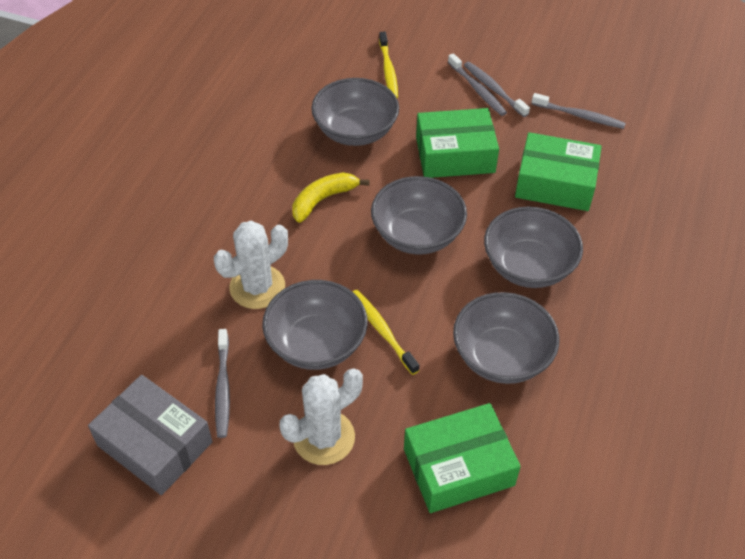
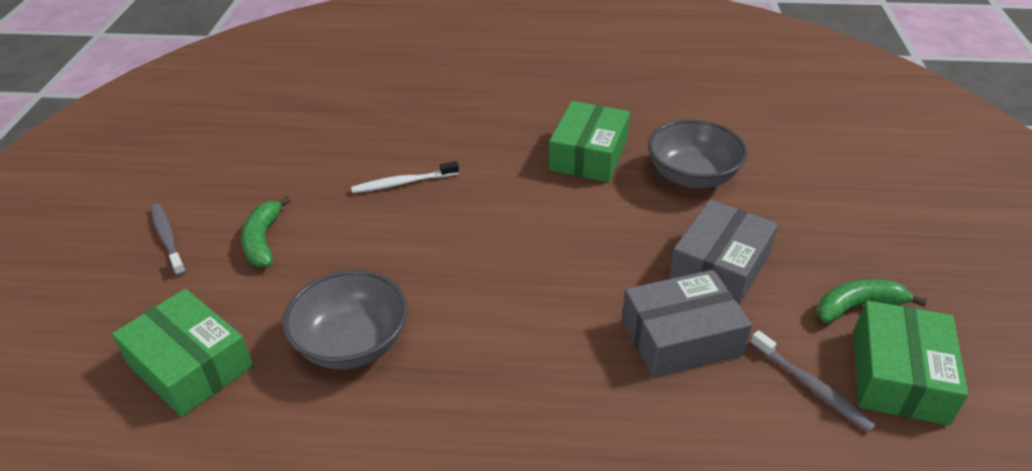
green banana: 0 -> 2
grey bowl: 5 -> 2
grey box: 1 -> 2
grey toothbrush: 4 -> 2
white cactus: 2 -> 0
white toothbrush: 0 -> 1
yellow banana: 1 -> 0
yellow toothbrush: 2 -> 0

